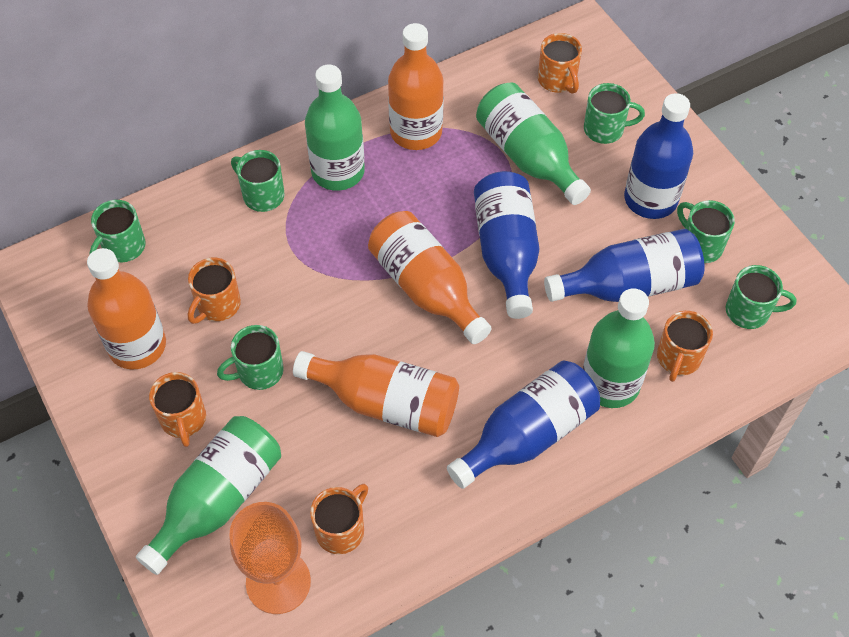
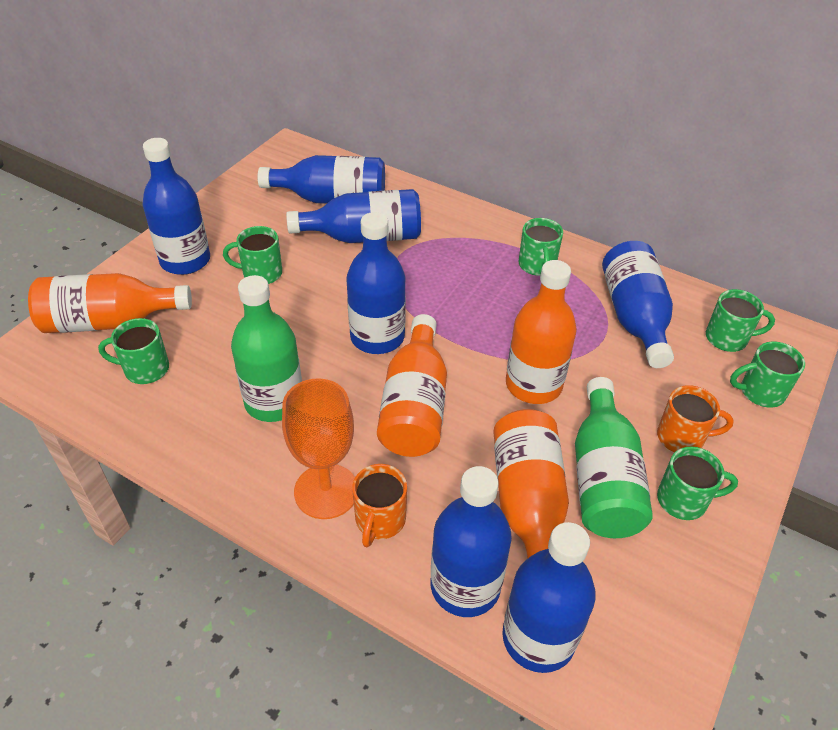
blue bottle: 4 -> 7
green bottle: 4 -> 2
orange mug: 5 -> 2

